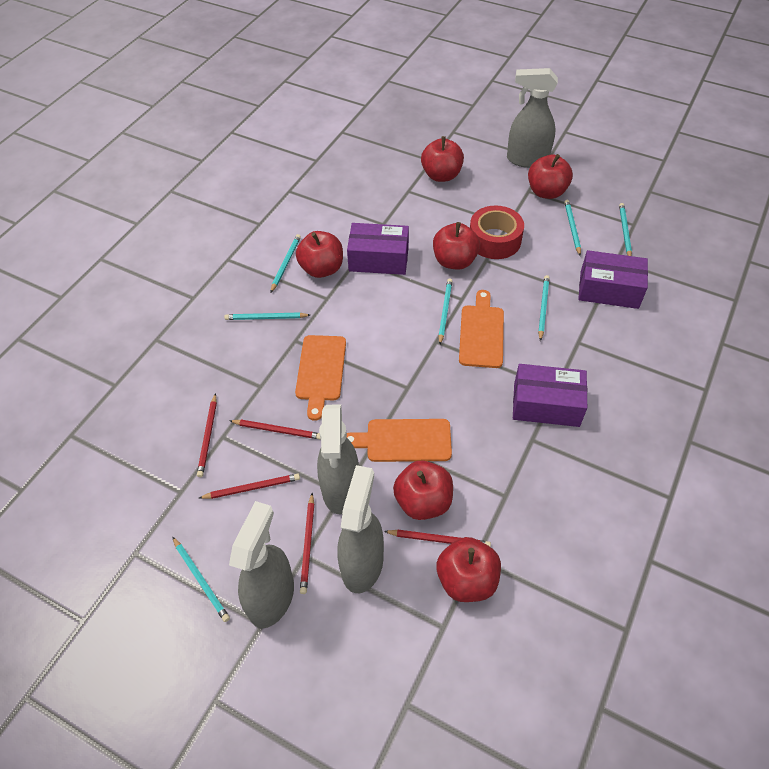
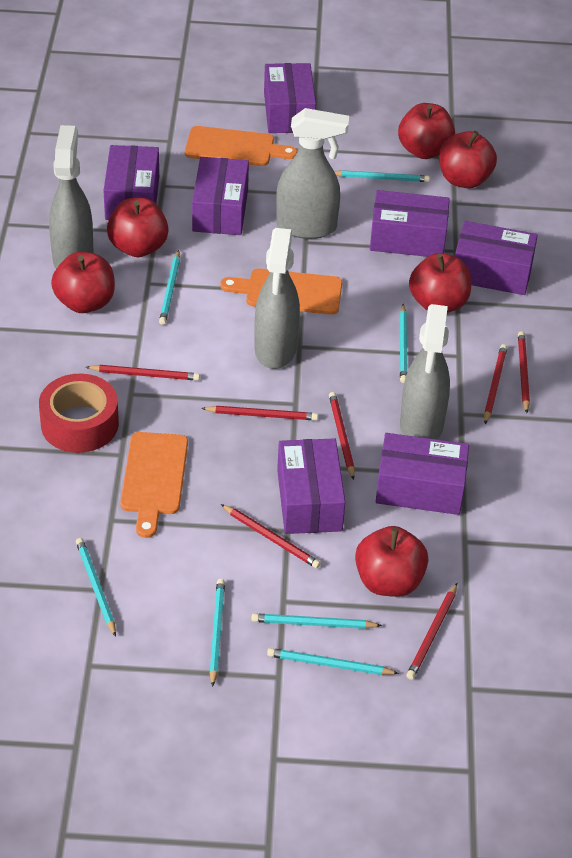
purple box: 3 -> 7
red pencil: 5 -> 7

